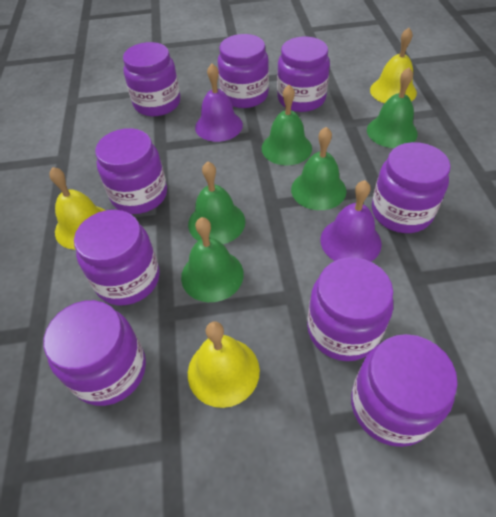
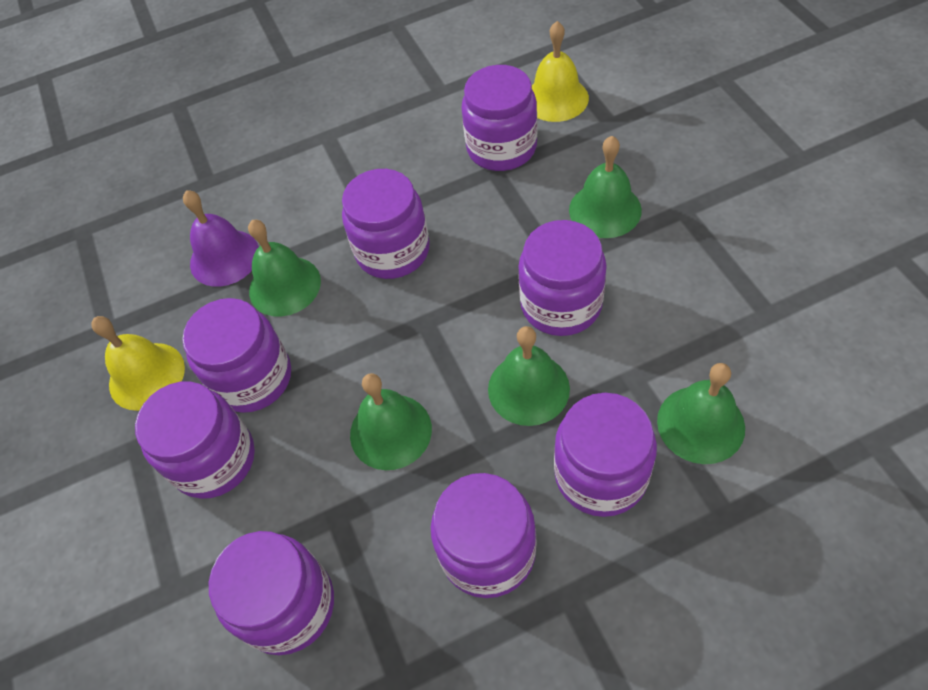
purple bell: 2 -> 1
purple jar: 9 -> 8
yellow bell: 3 -> 2

